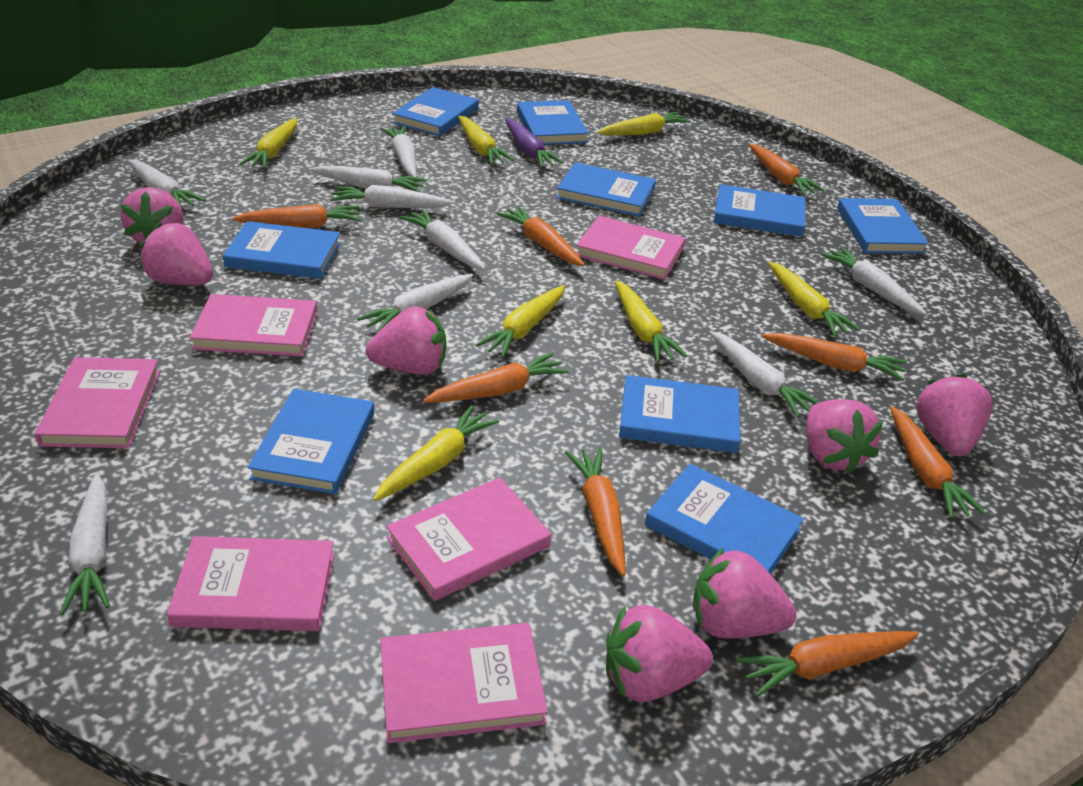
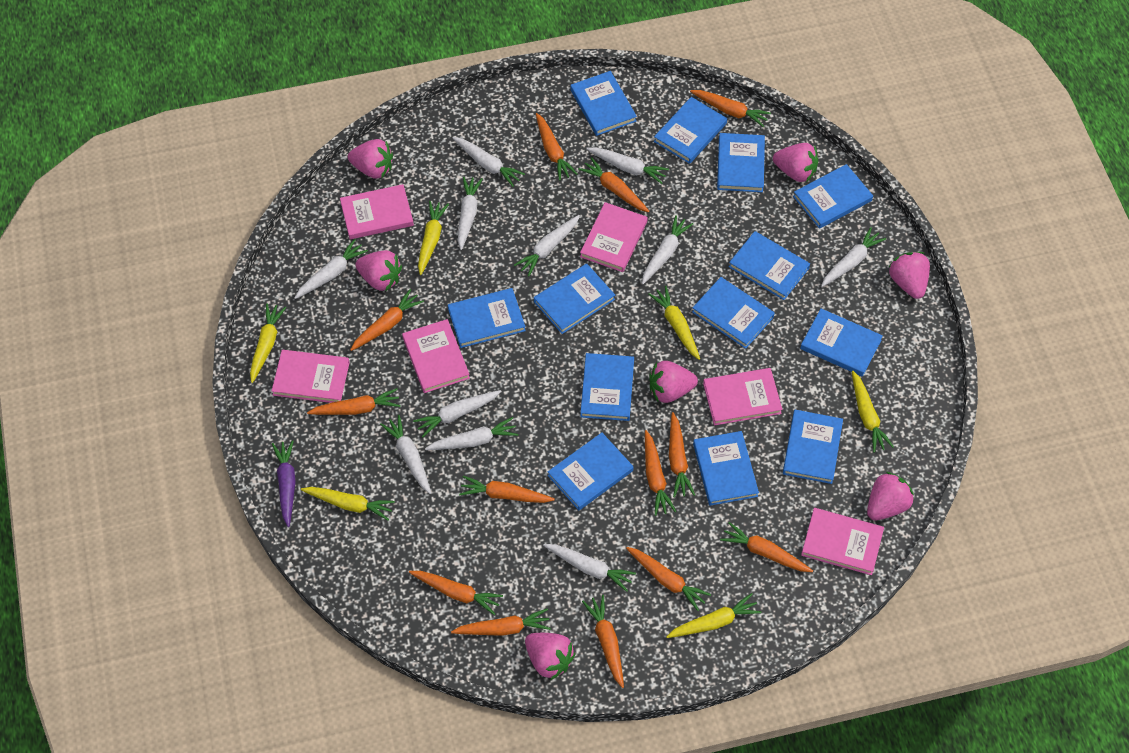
blue book: 9 -> 13
orange carrot: 8 -> 13
white carrot: 9 -> 11
yellow carrot: 7 -> 6

